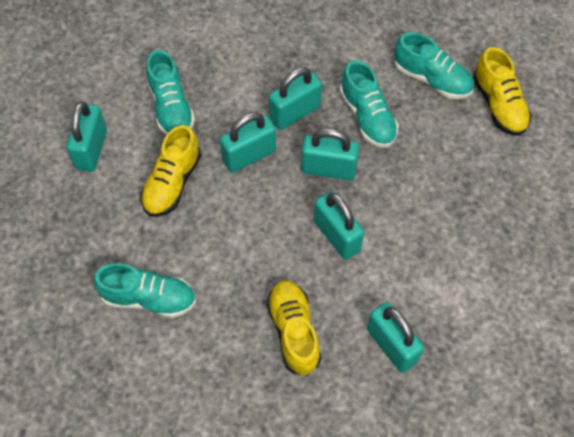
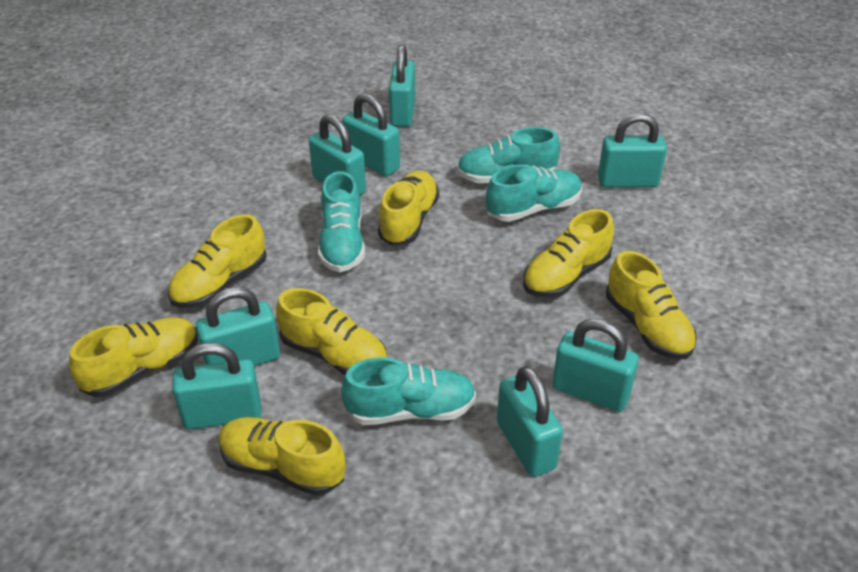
turquoise padlock: 6 -> 8
yellow shoe: 3 -> 7

